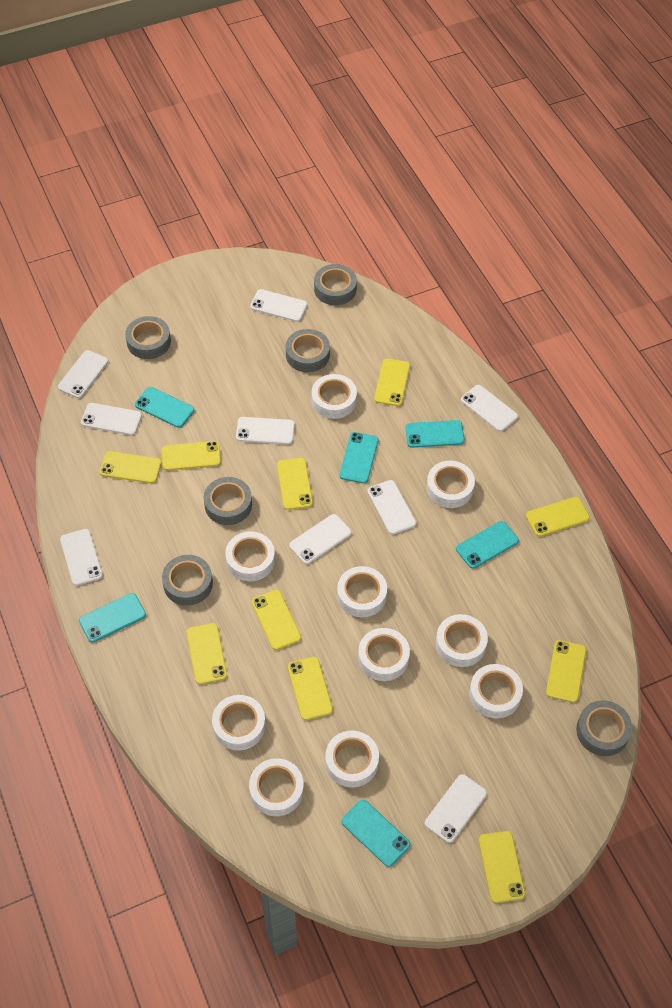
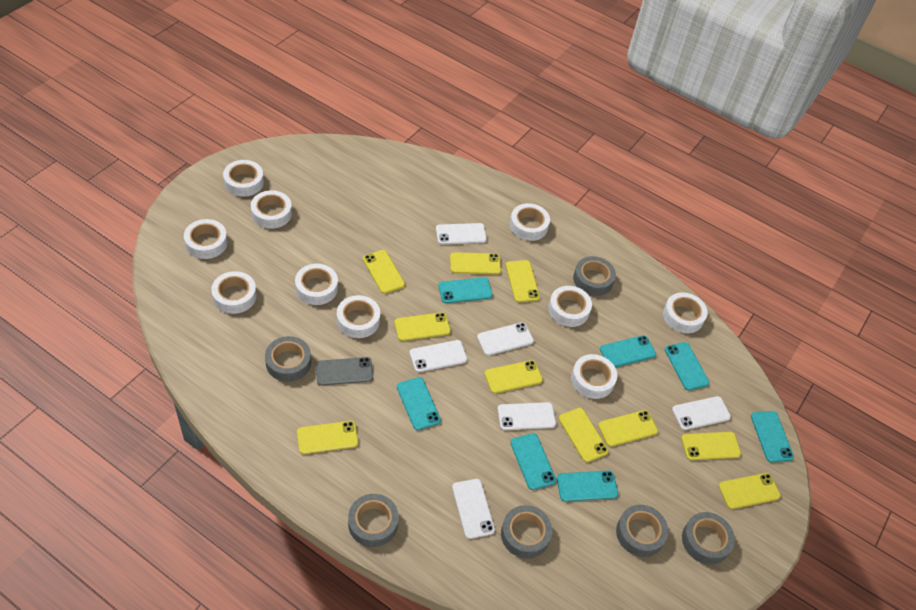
grey phone: 0 -> 1
turquoise phone: 6 -> 7
white phone: 9 -> 6

